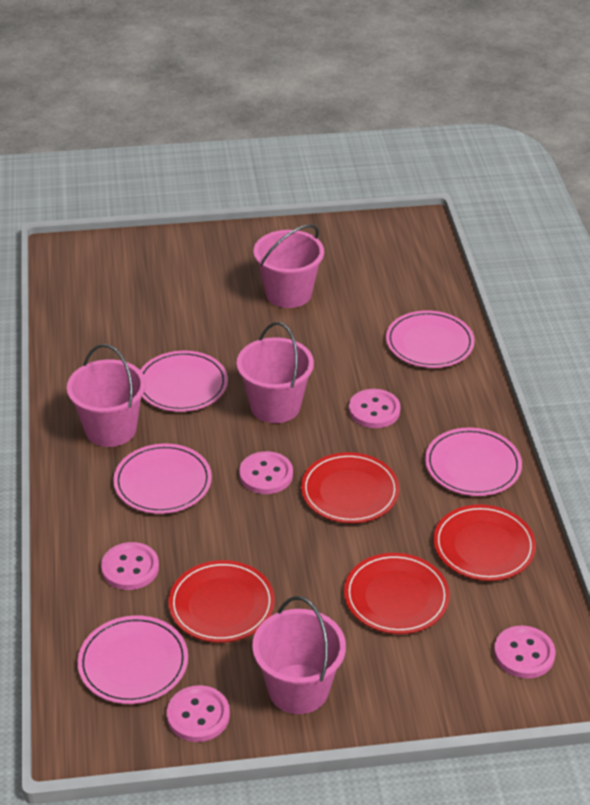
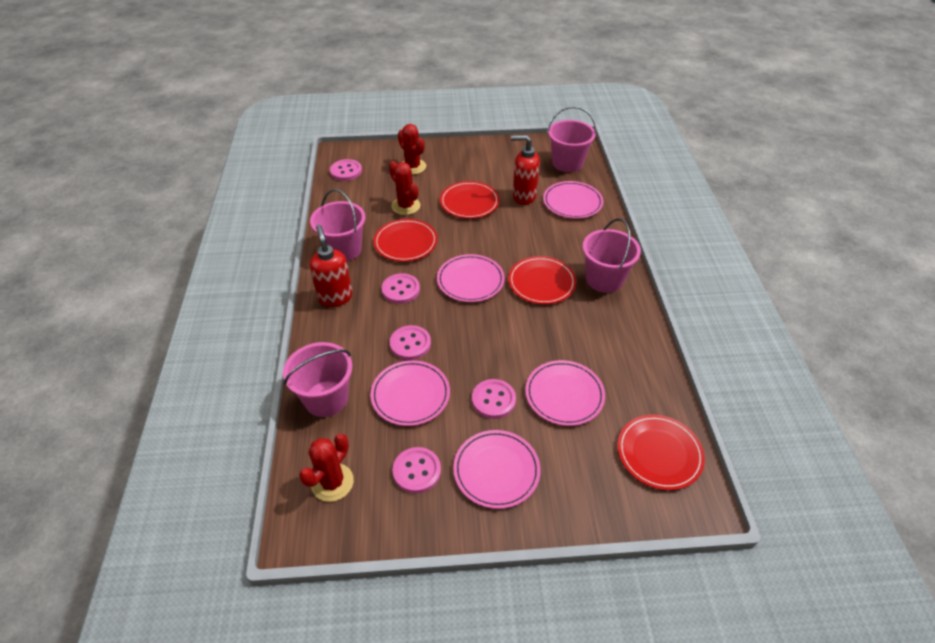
red cactus: 0 -> 3
red soap dispenser: 0 -> 2

